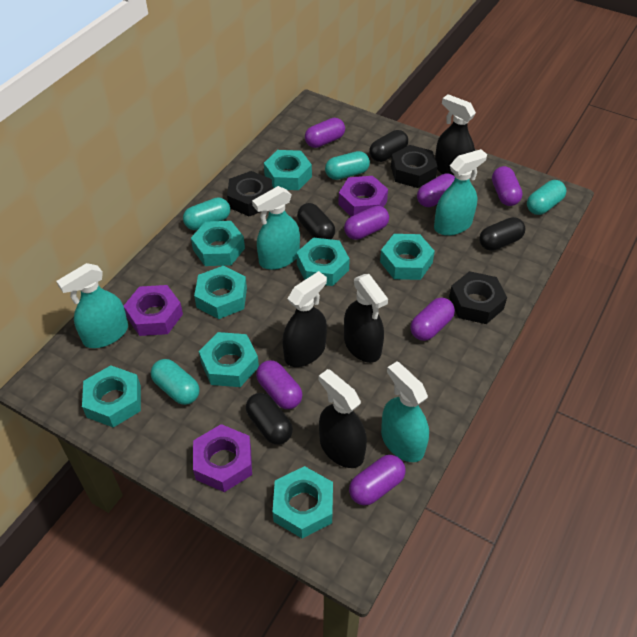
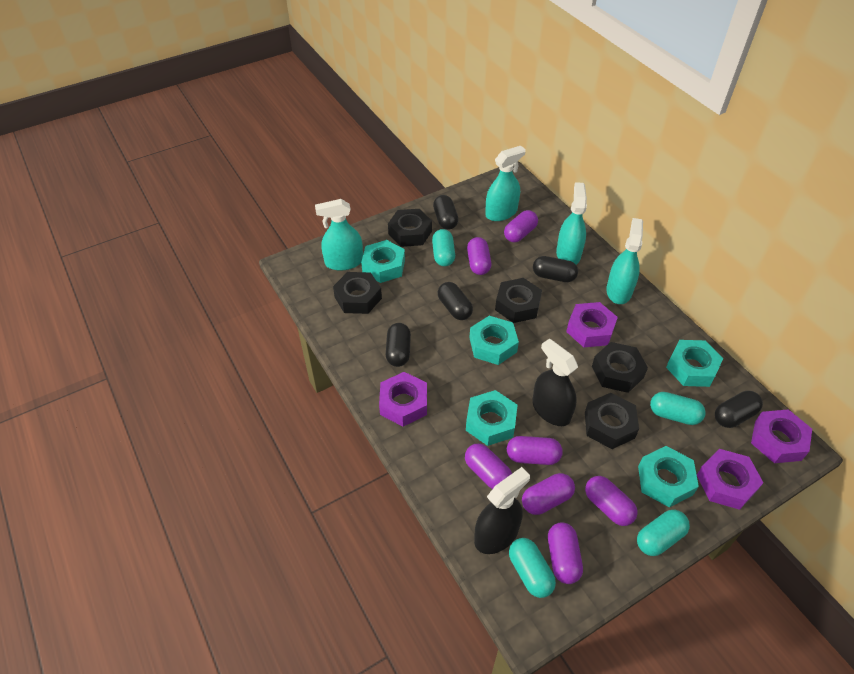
black capsule: 4 -> 5
black nut: 3 -> 5
black spray bottle: 4 -> 2
purple nut: 3 -> 4
turquoise nut: 8 -> 5

